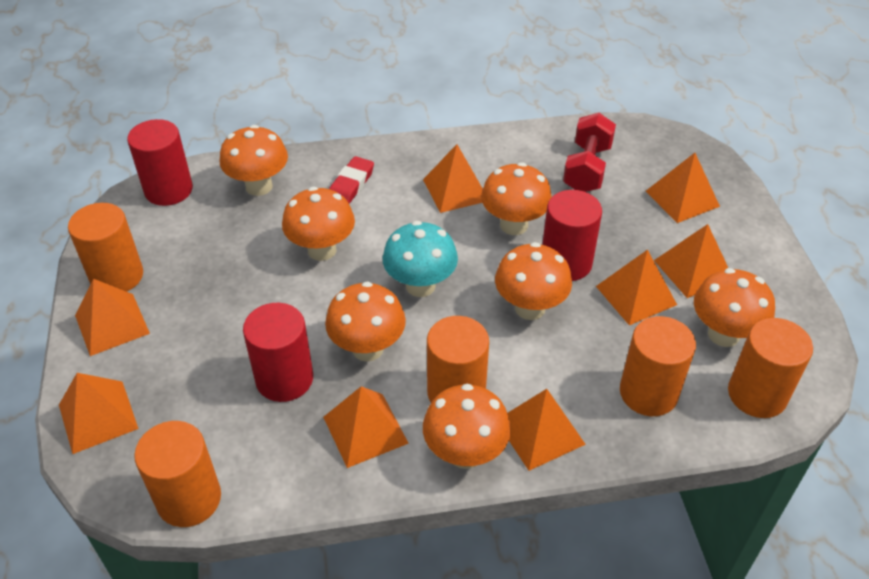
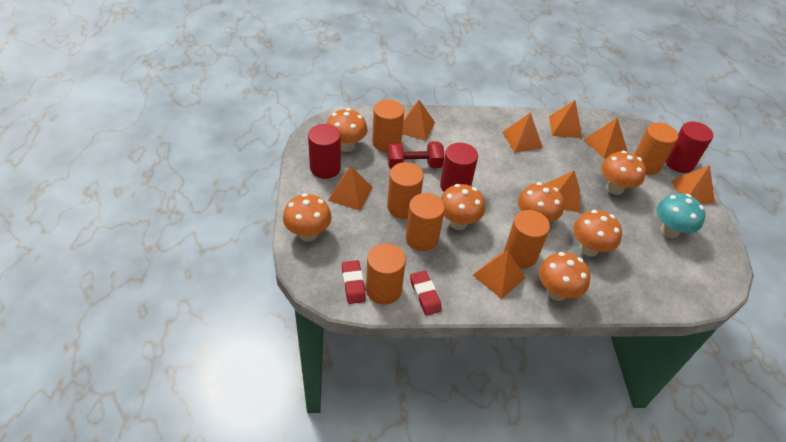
orange cylinder: 5 -> 6
red eraser: 1 -> 2

